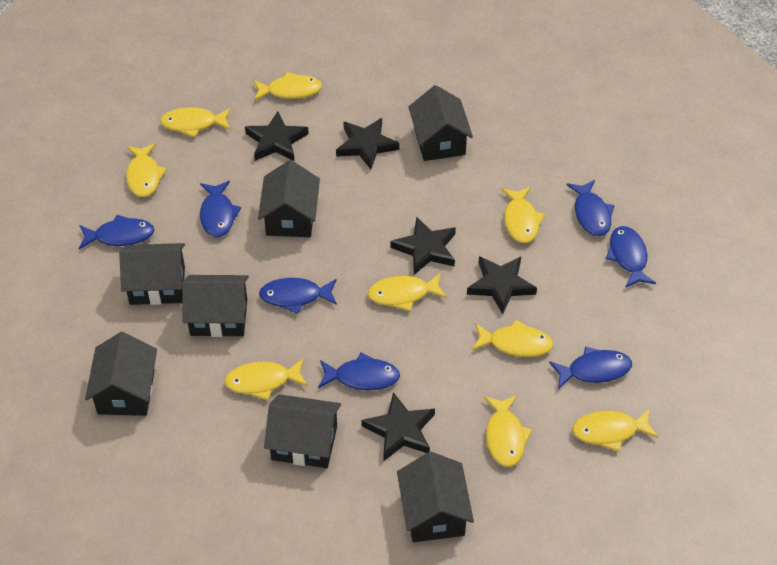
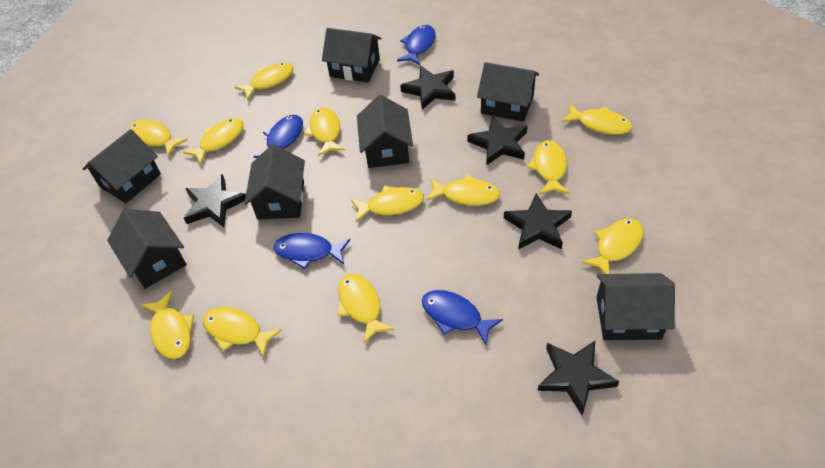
blue fish: 7 -> 4
yellow fish: 9 -> 12

